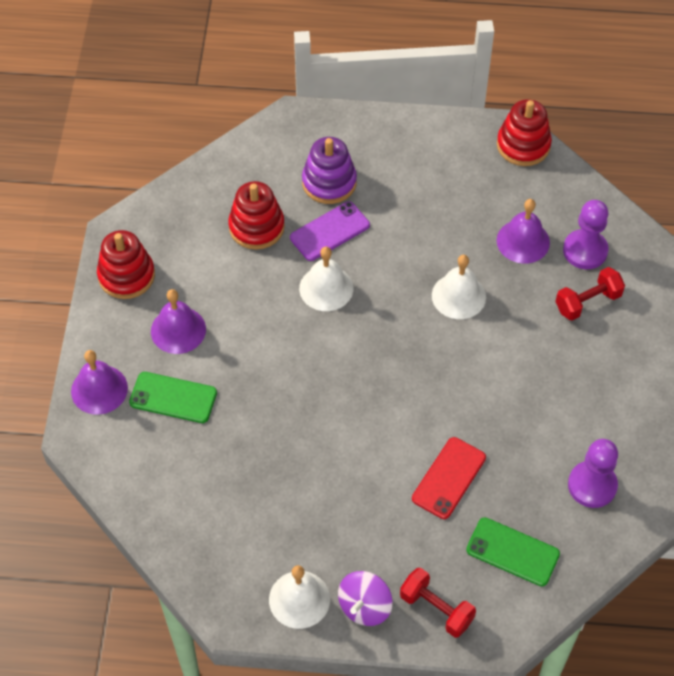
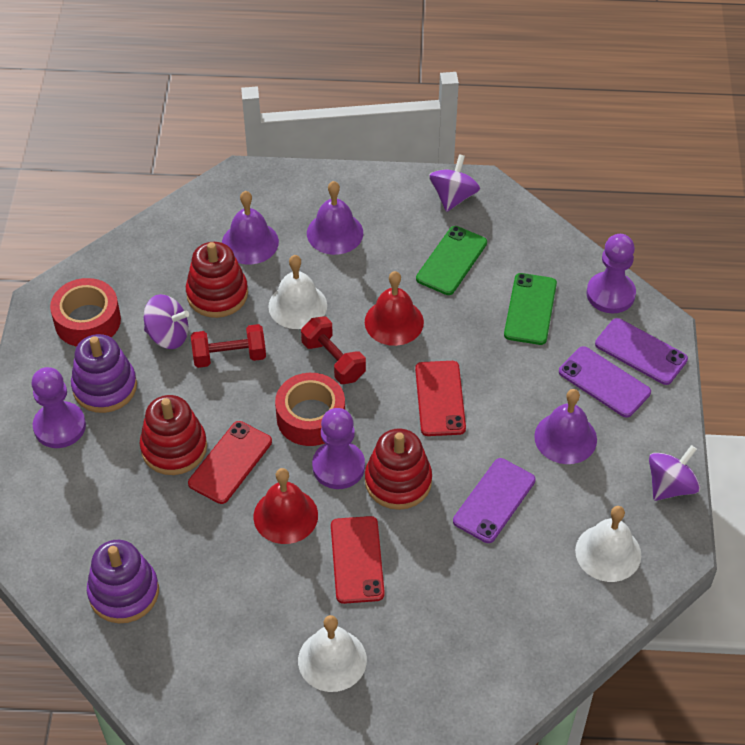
purple pawn: 2 -> 3
purple phone: 1 -> 3
purple spinning top: 1 -> 3
purple stacking toy: 1 -> 2
red bell: 0 -> 2
red phone: 1 -> 3
red tape: 0 -> 2

